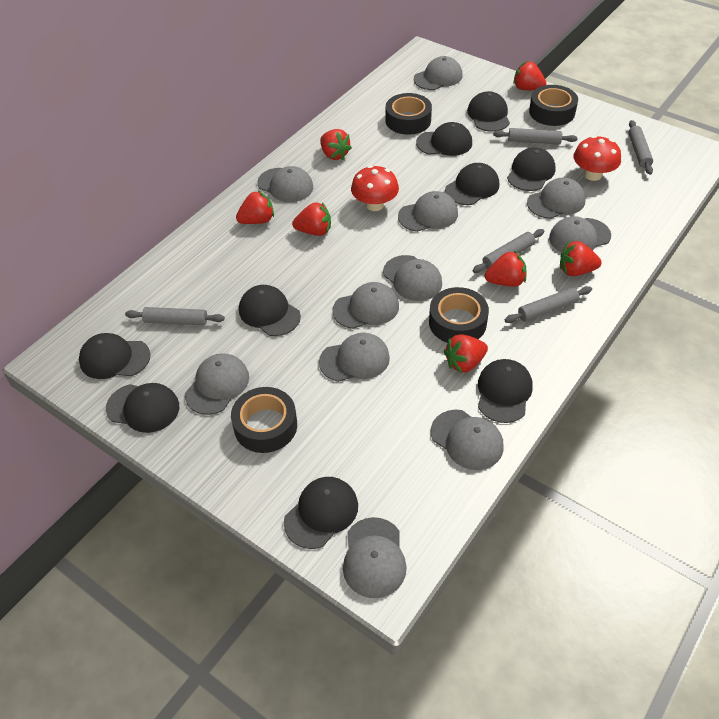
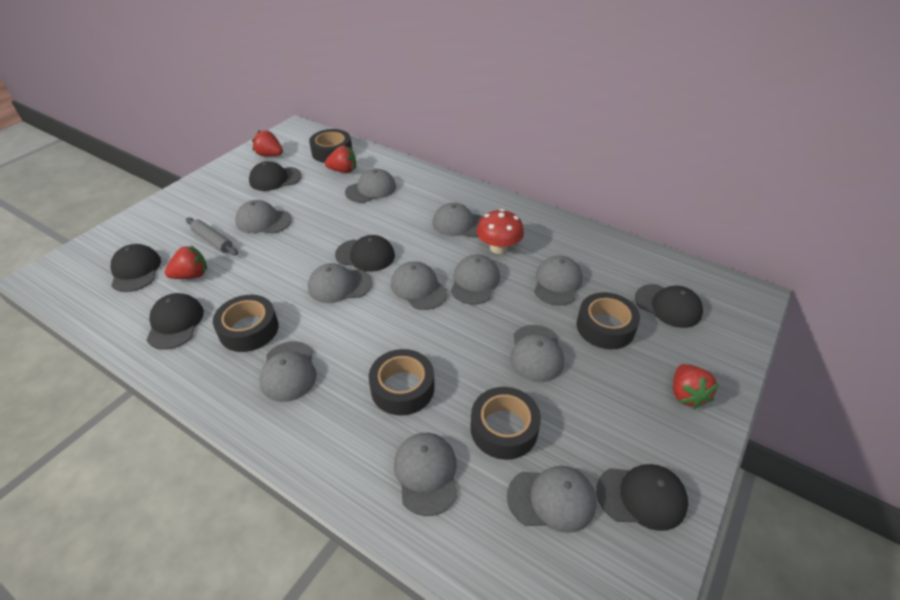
black cap: 9 -> 6
black tape: 4 -> 5
grey rolling pin: 5 -> 1
red mushroom: 2 -> 1
red strawberry: 7 -> 4

